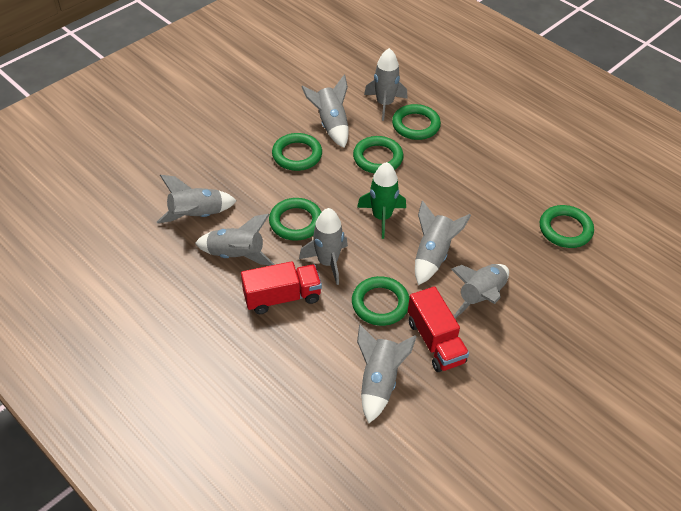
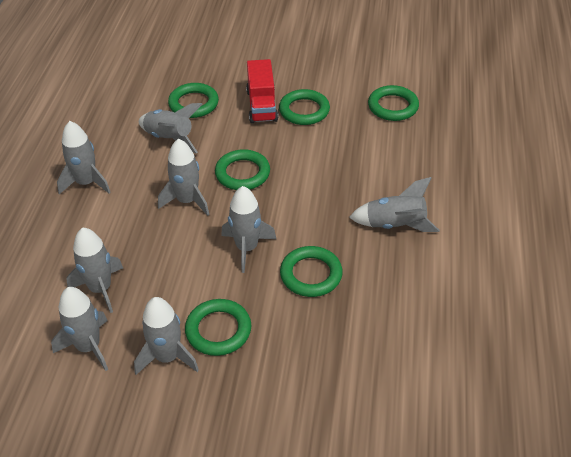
green rocket: 1 -> 0
red truck: 2 -> 1

